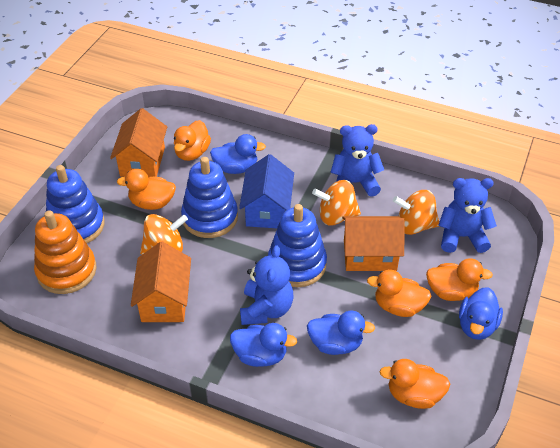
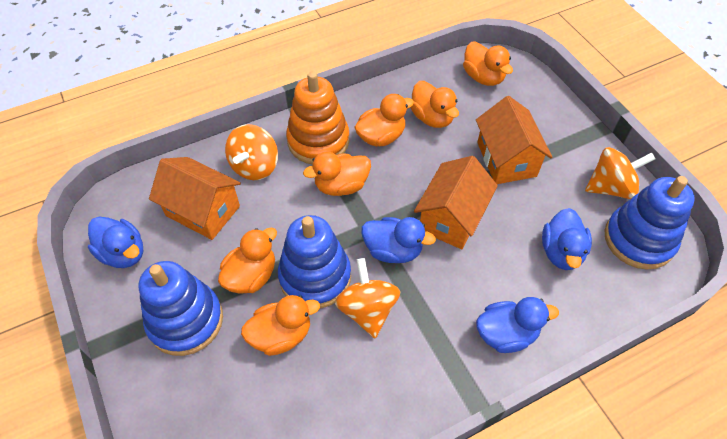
blue house: 1 -> 0
blue teddy bear: 3 -> 0
orange duck: 5 -> 6

